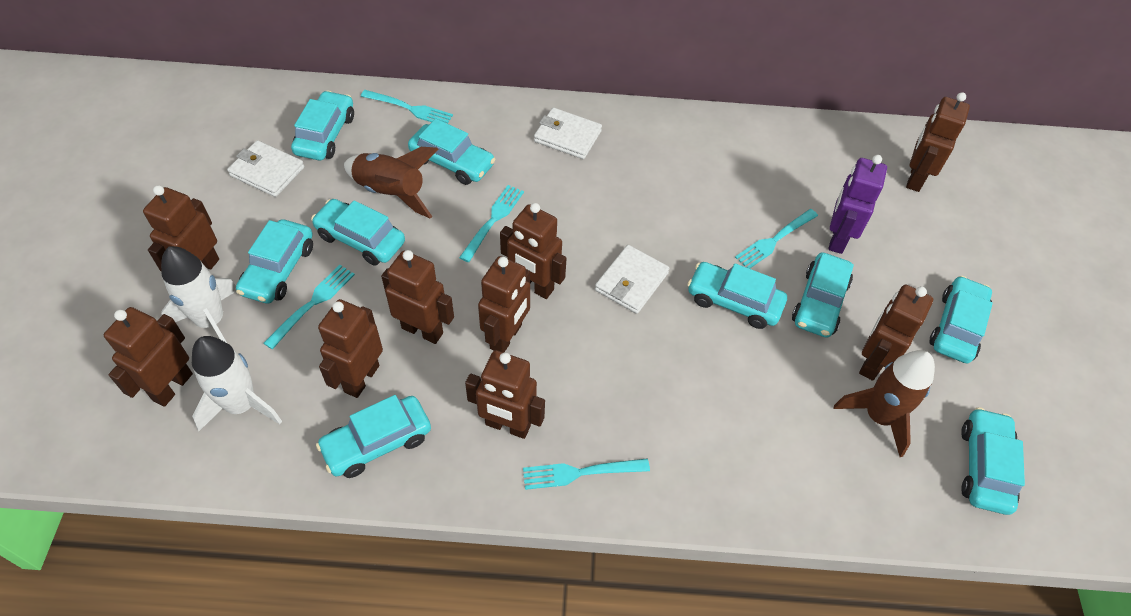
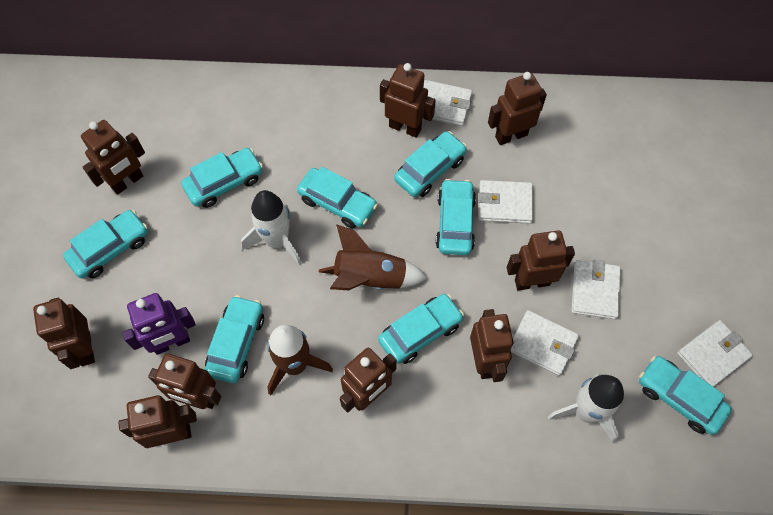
turquoise car: 9 -> 8
turquoise fork: 5 -> 0
white wallet: 3 -> 5

